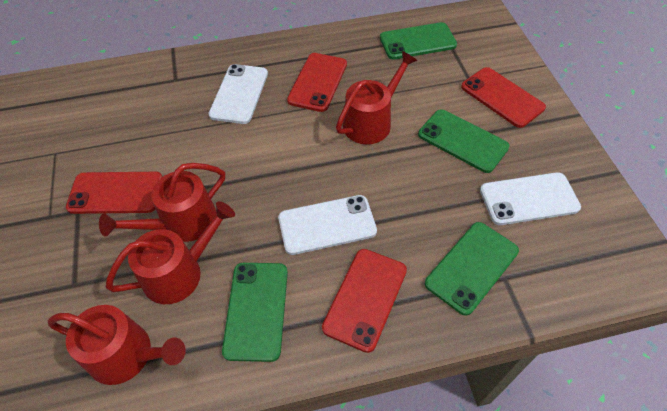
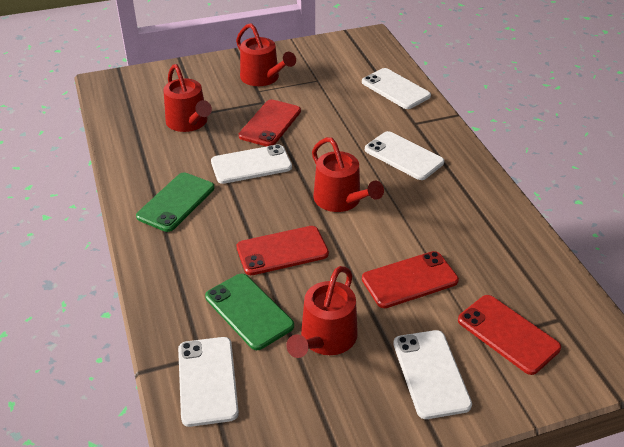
green phone: 4 -> 2
white phone: 3 -> 5

